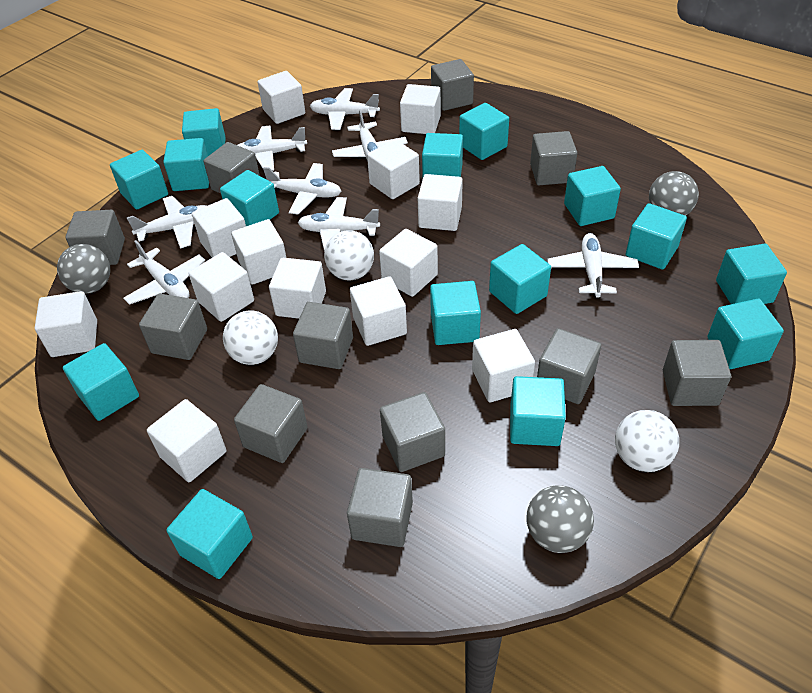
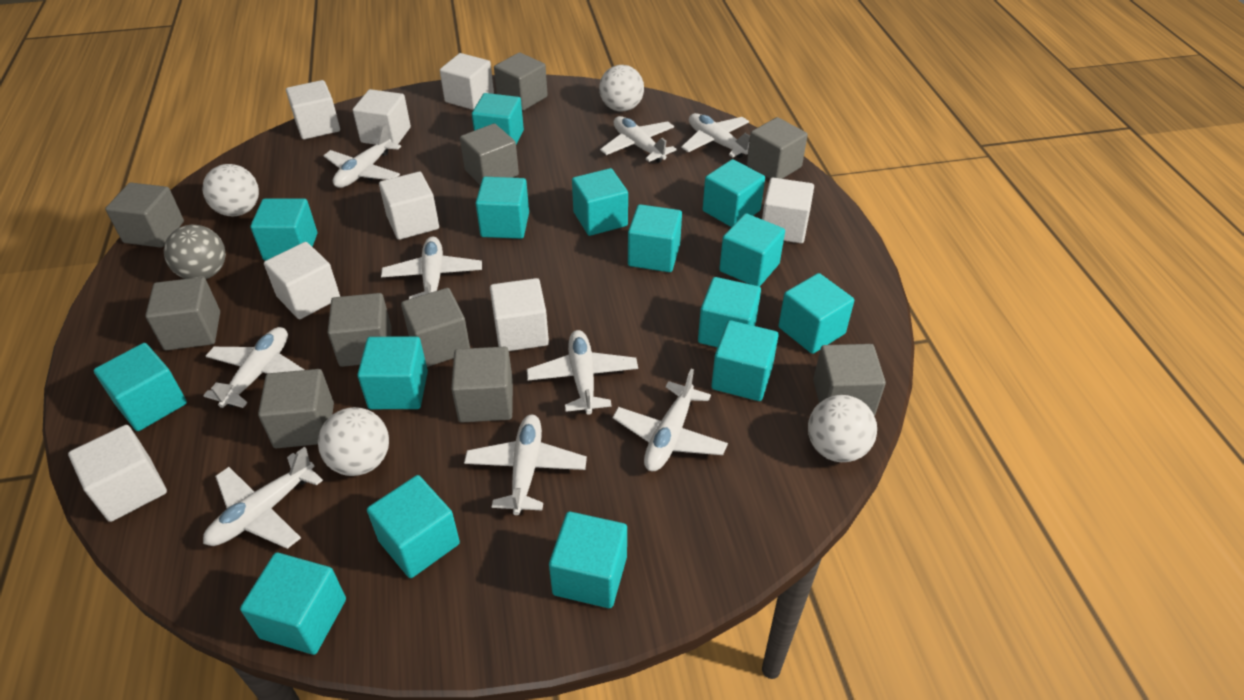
grey ball: 3 -> 1
grey cube: 11 -> 10
white ball: 3 -> 4
white cube: 13 -> 8
white plane: 8 -> 9

